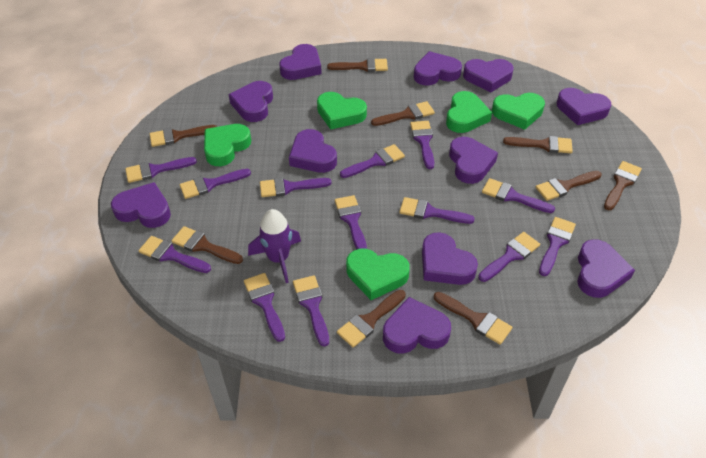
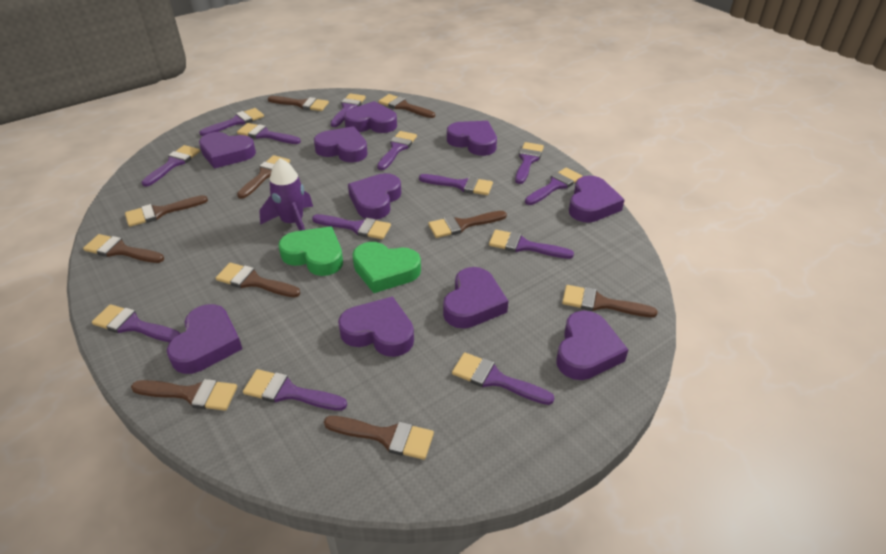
brown brush: 9 -> 10
green heart: 5 -> 2
purple heart: 11 -> 10

